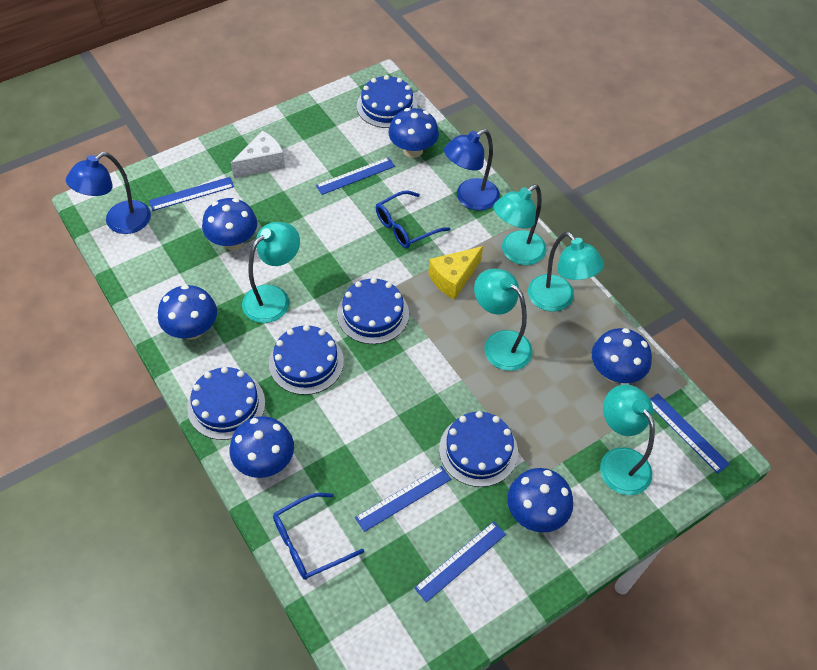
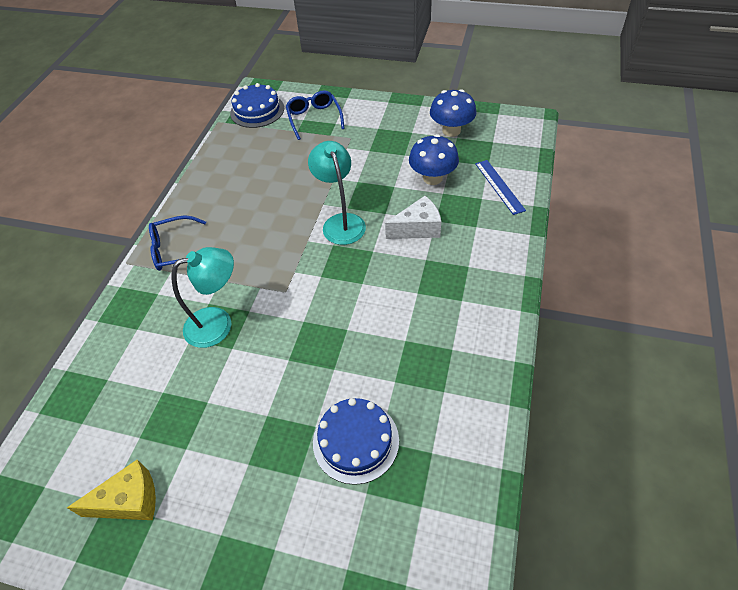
blue cake: 5 -> 2
blue lamp: 2 -> 0
blue mushroom: 6 -> 2
blue ruler: 5 -> 1
turquoise lamp: 5 -> 2

